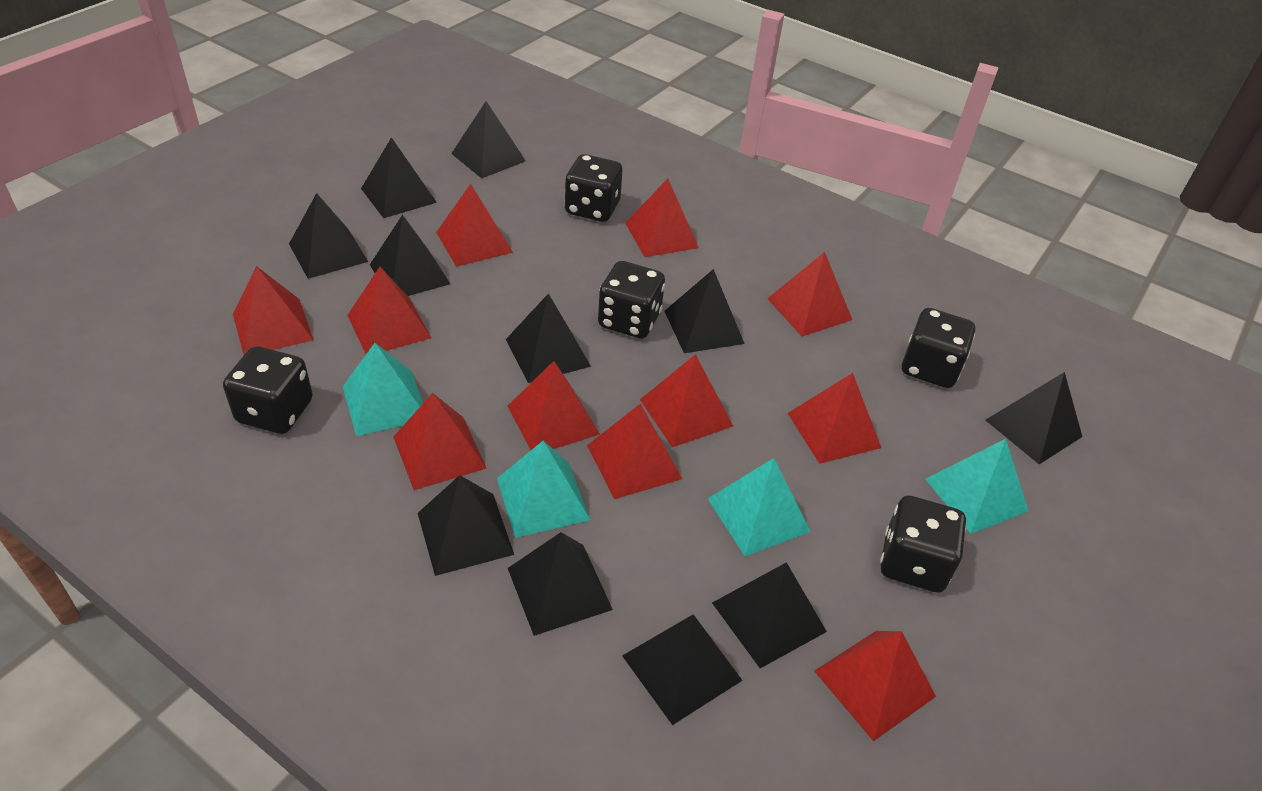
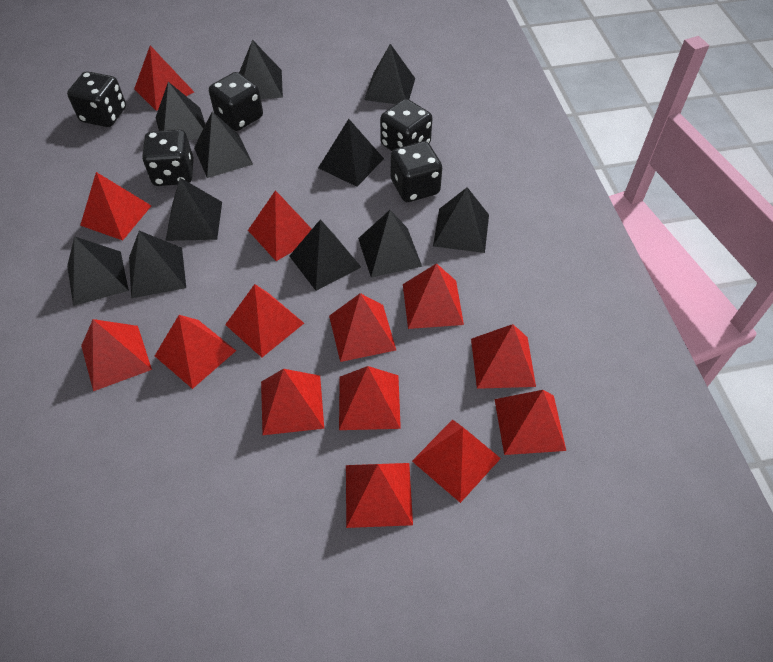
red pyramid: 11 -> 14
turquoise pyramid: 4 -> 0

